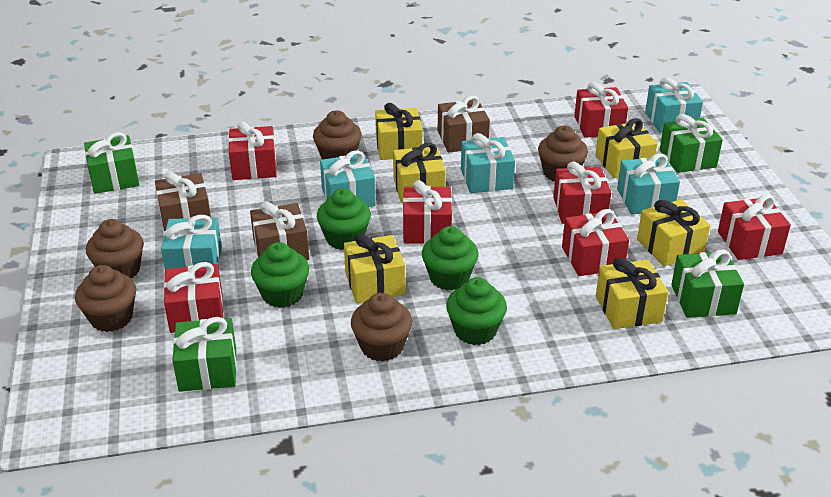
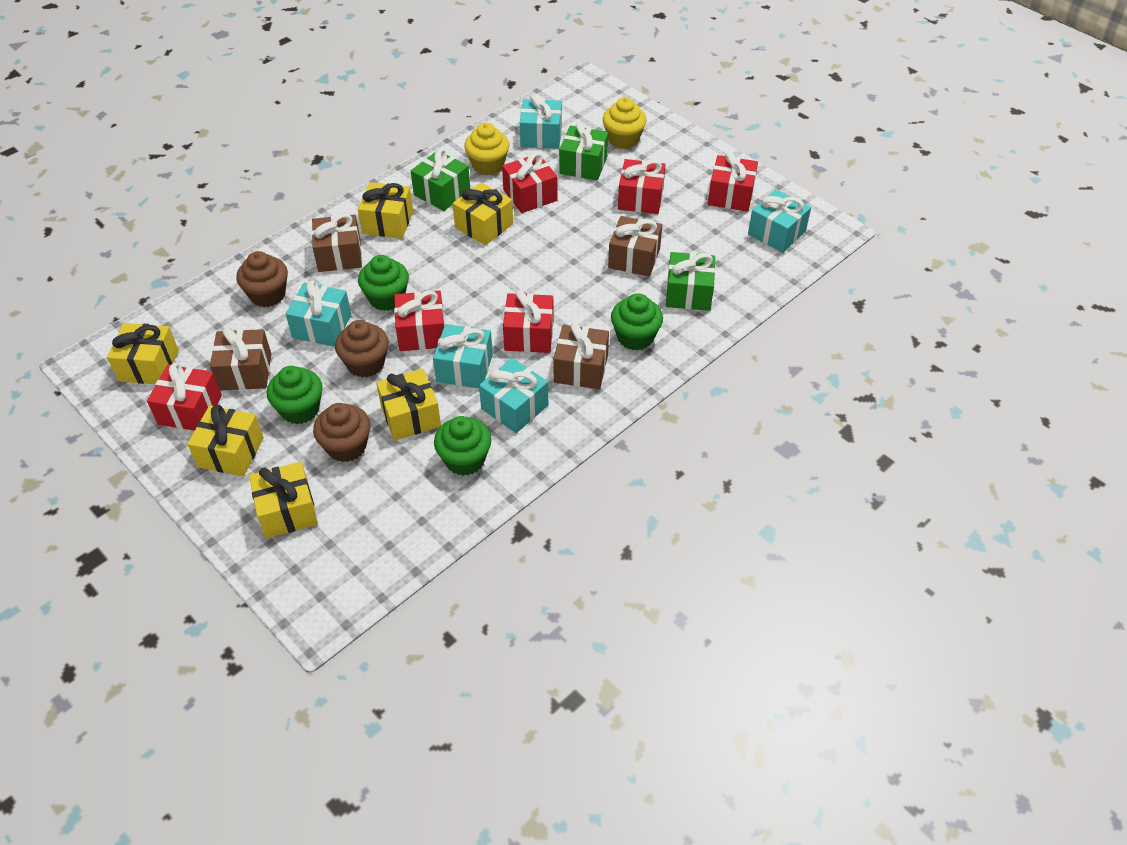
brown cupcake: 5 -> 3
brown gift: 3 -> 4
green gift: 4 -> 3
red gift: 7 -> 6
yellow cupcake: 0 -> 2

